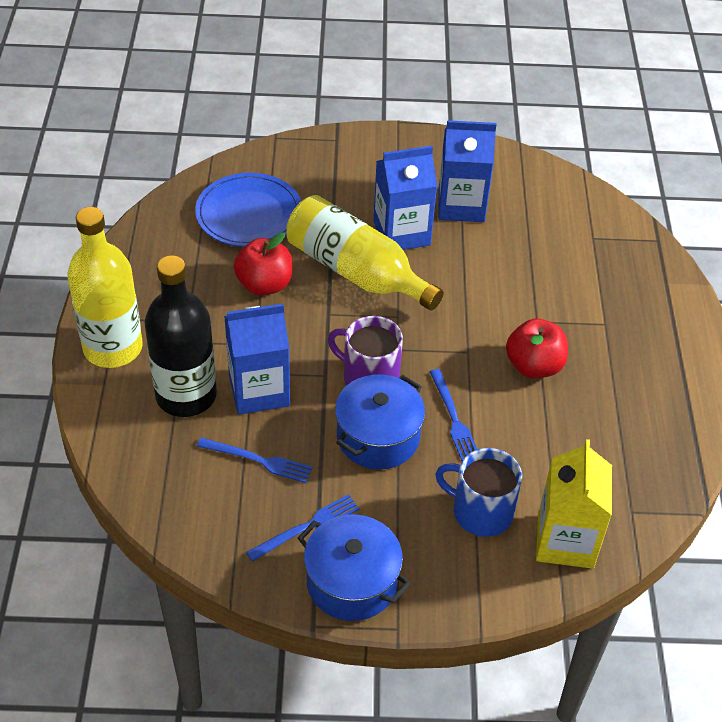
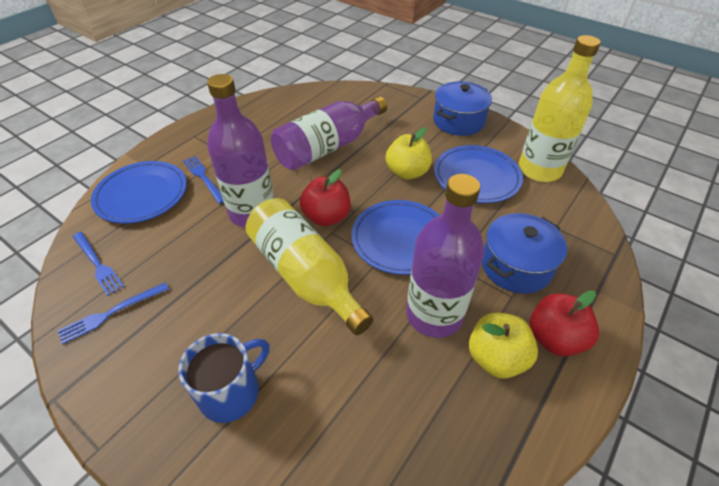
black bottle: 1 -> 0
blue carton: 3 -> 0
blue plate: 1 -> 3
purple bottle: 0 -> 3
purple mug: 1 -> 0
yellow apple: 0 -> 2
yellow carton: 1 -> 0

